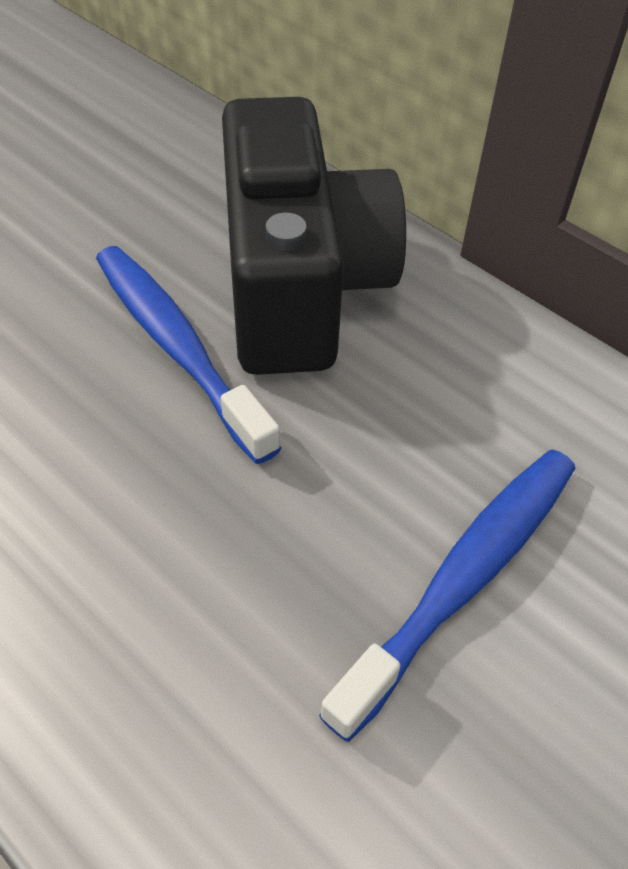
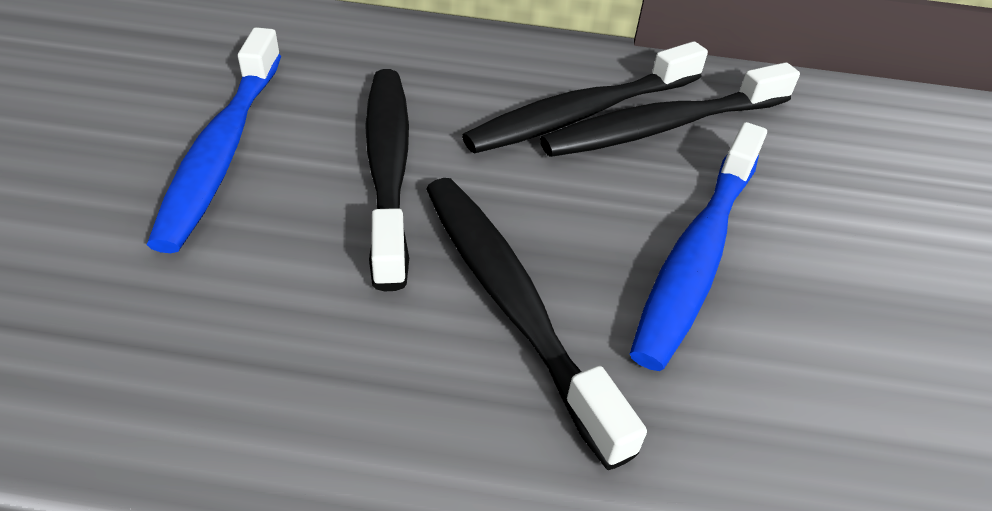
black camera: 1 -> 0
black toothbrush: 0 -> 4

